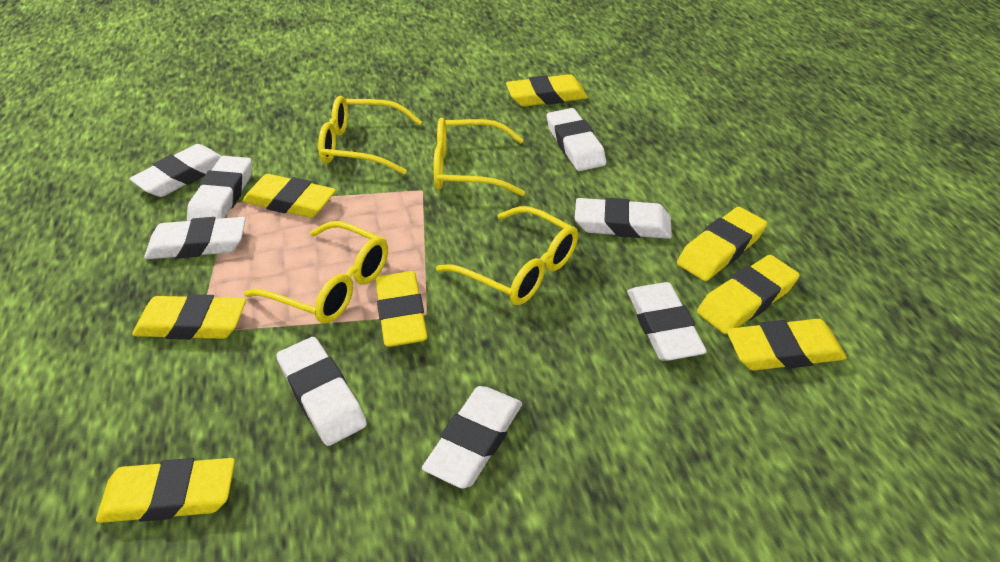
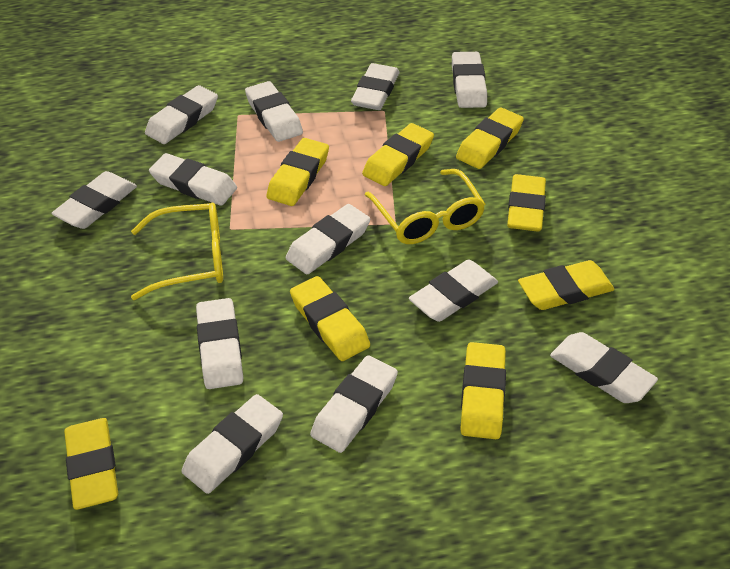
white eraser: 8 -> 12
yellow glasses: 4 -> 2

